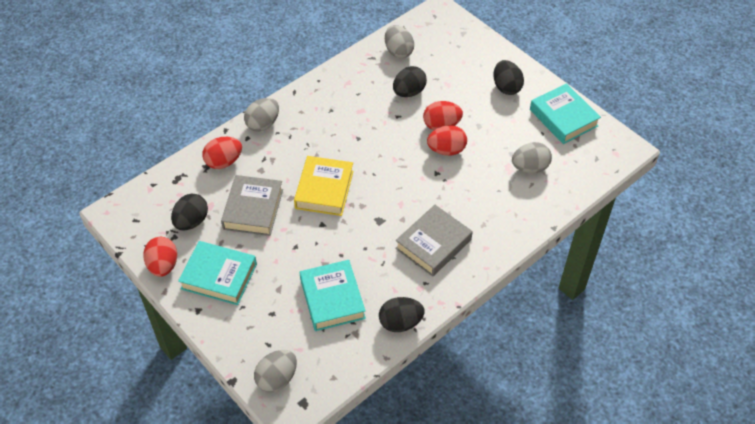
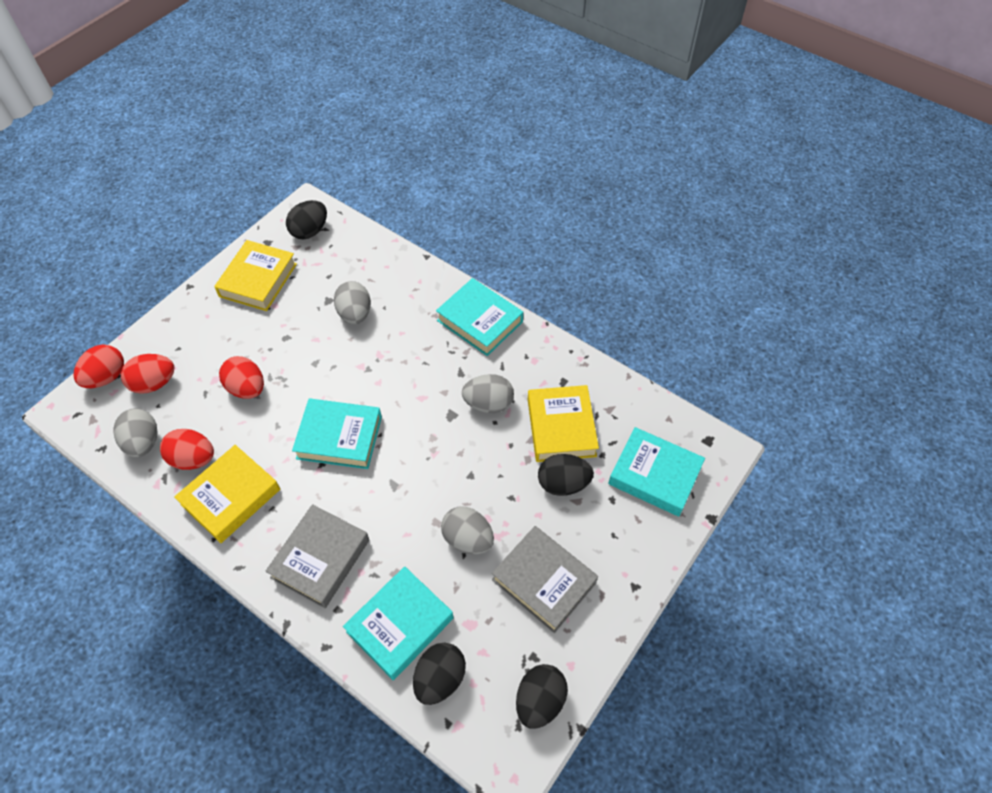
turquoise book: 3 -> 4
yellow book: 1 -> 3

